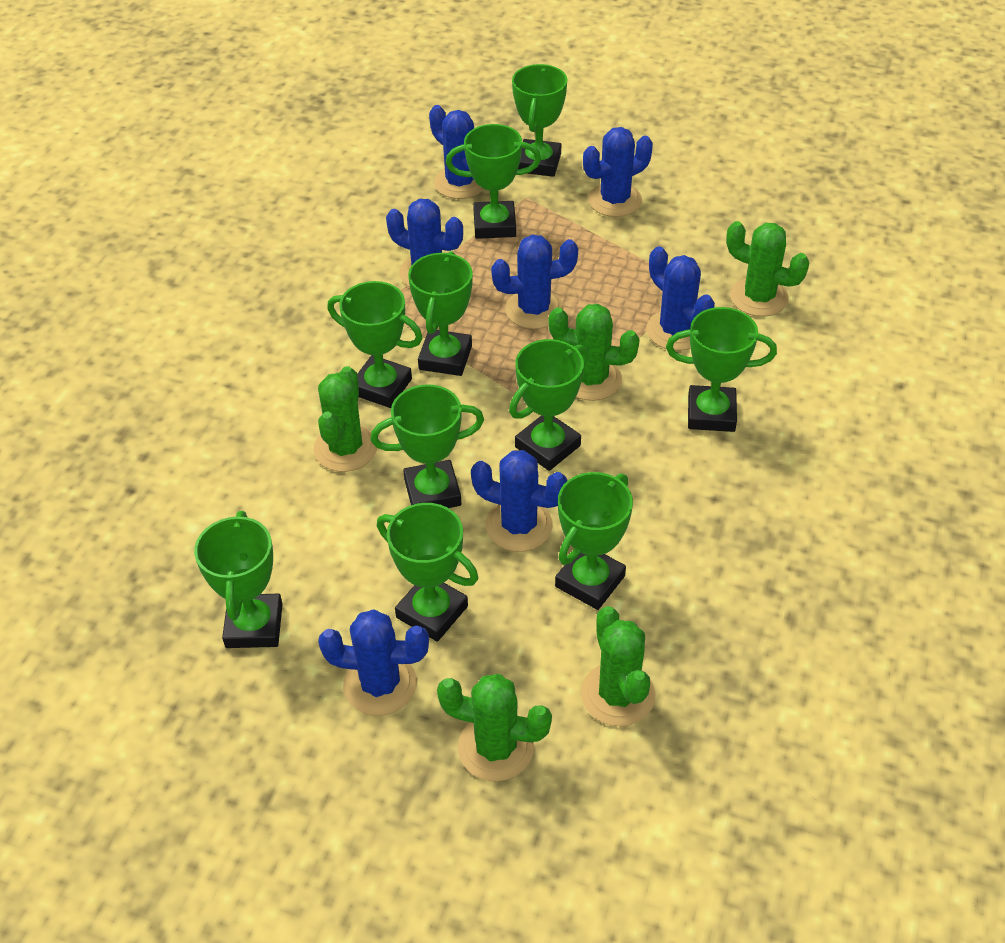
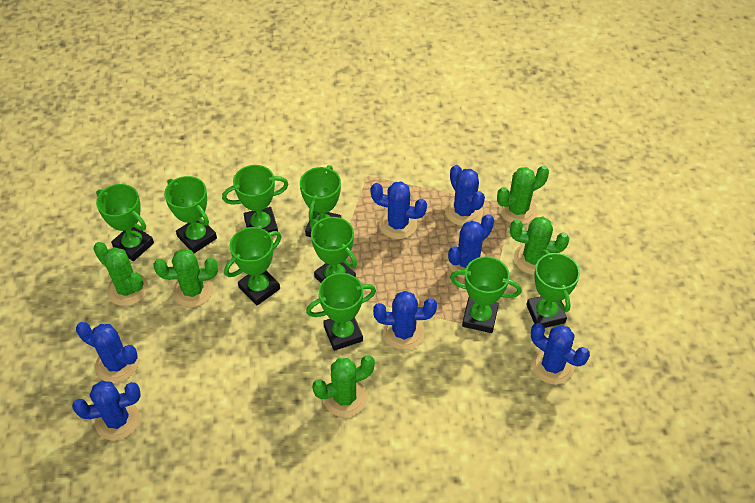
green trophy: 10 -> 9

